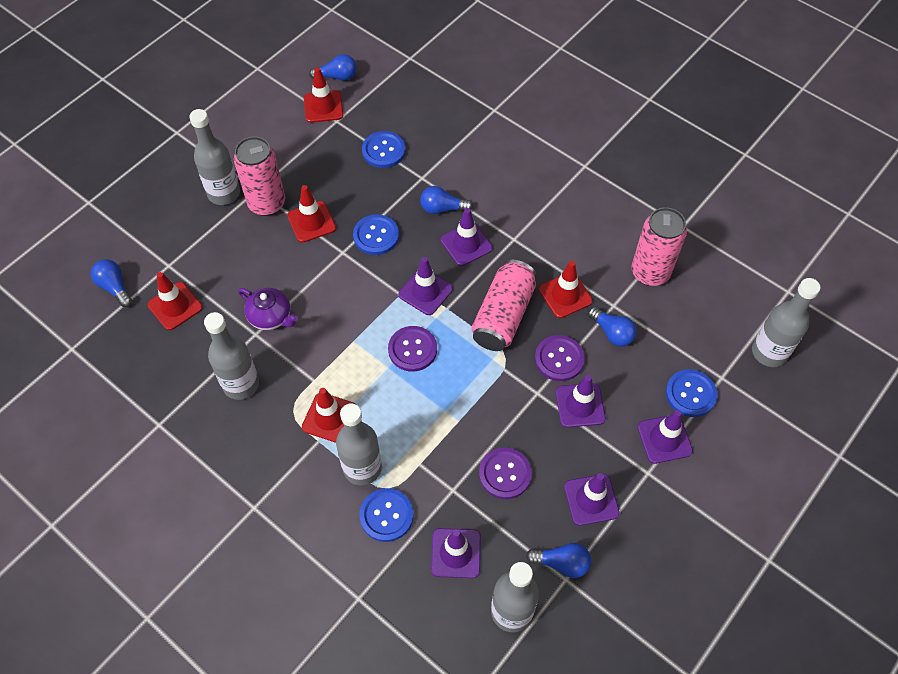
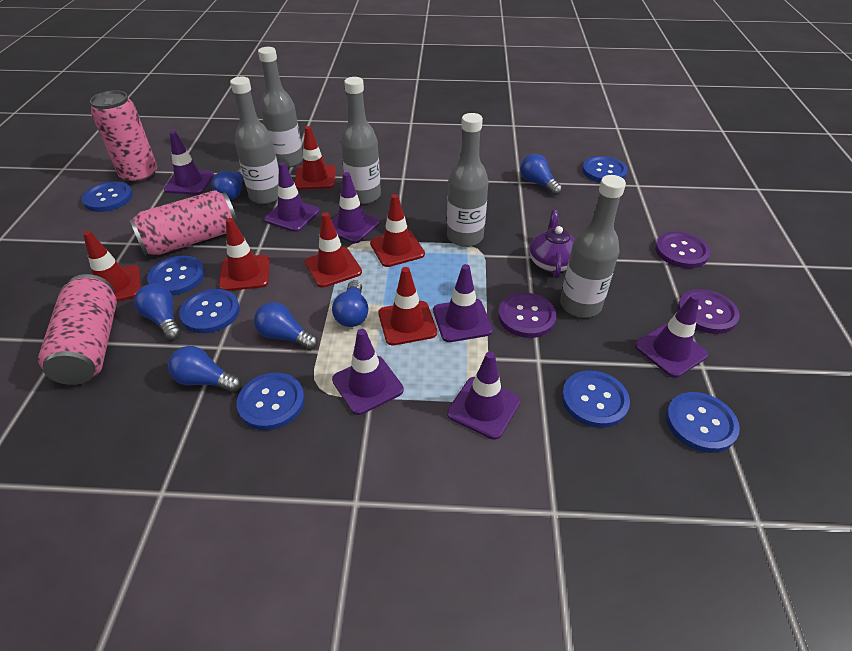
blue button: 4 -> 7
blue light bulb: 5 -> 6
purple traffic cone: 6 -> 7
red traffic cone: 5 -> 6

